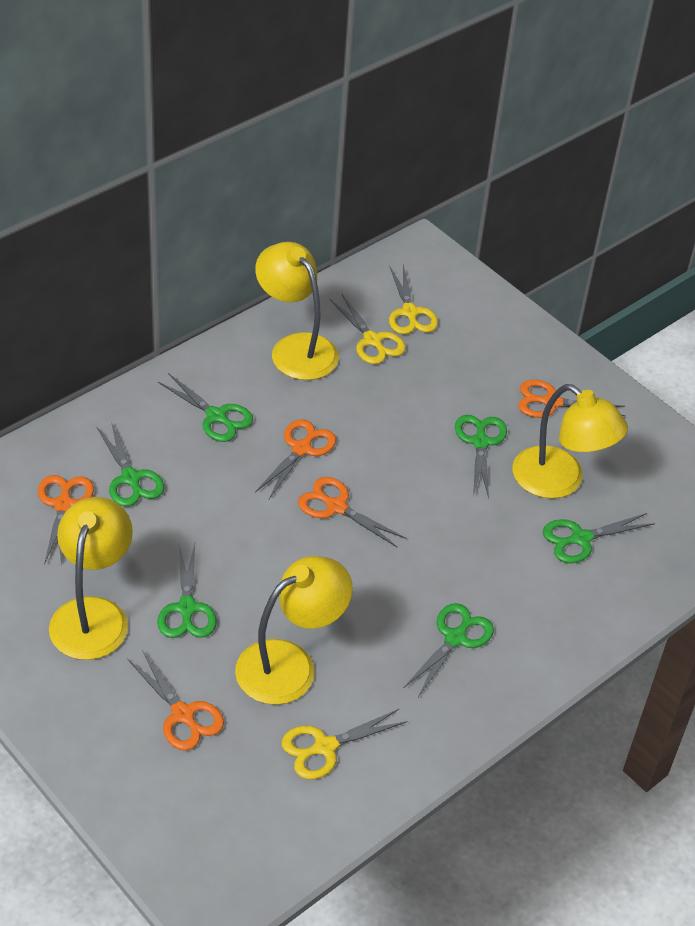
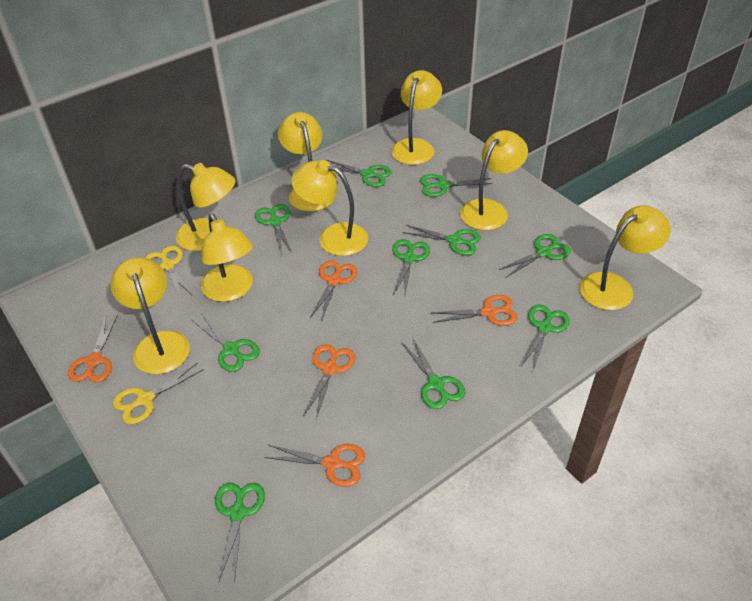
green scissors: 6 -> 10
yellow lamp: 4 -> 8
yellow scissors: 3 -> 2

